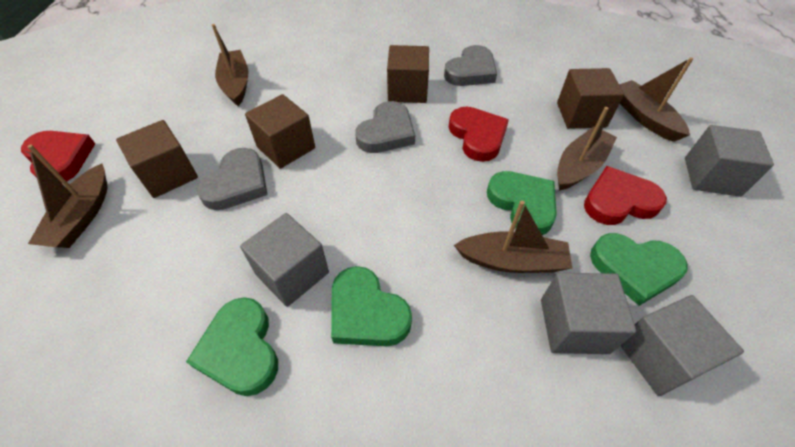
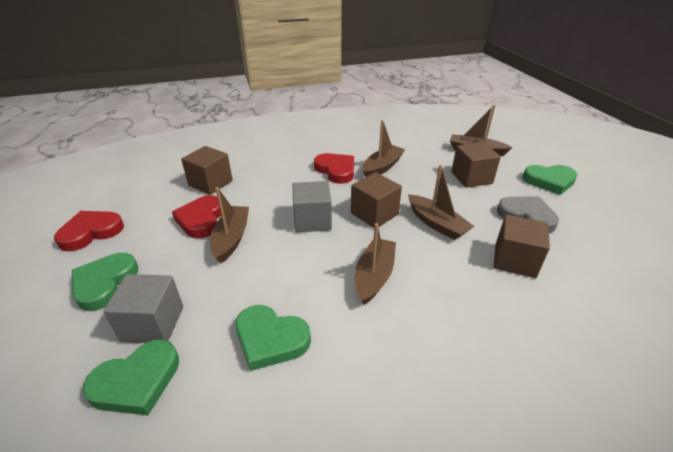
grey cube: 4 -> 2
grey heart: 3 -> 1

